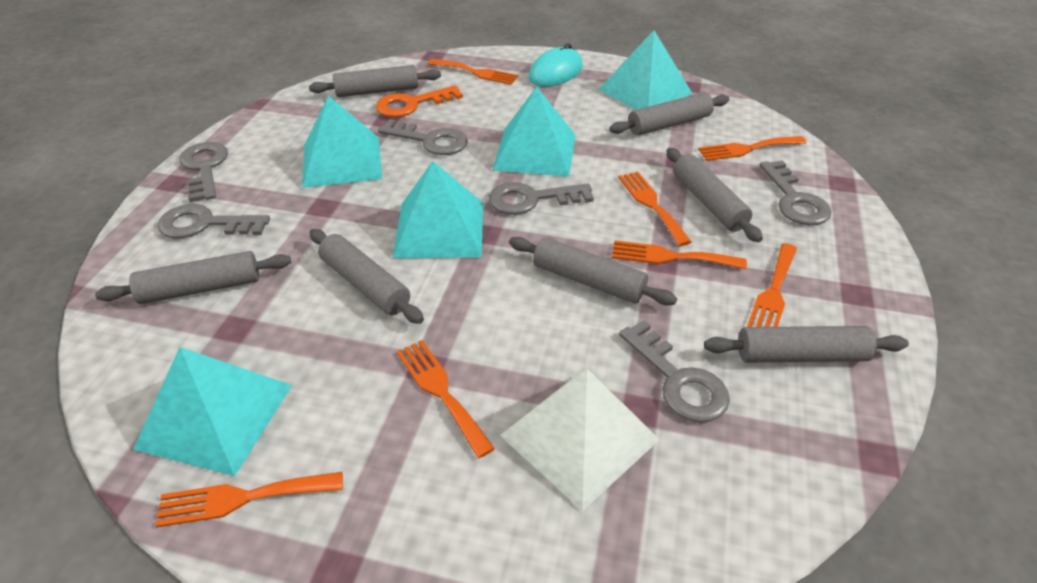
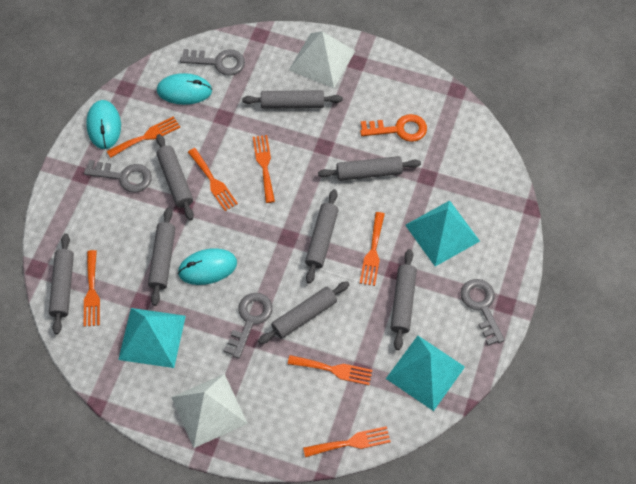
grey key: 6 -> 4
grey rolling pin: 7 -> 8
turquoise mouse: 1 -> 3
turquoise pyramid: 5 -> 3
white pyramid: 1 -> 2

